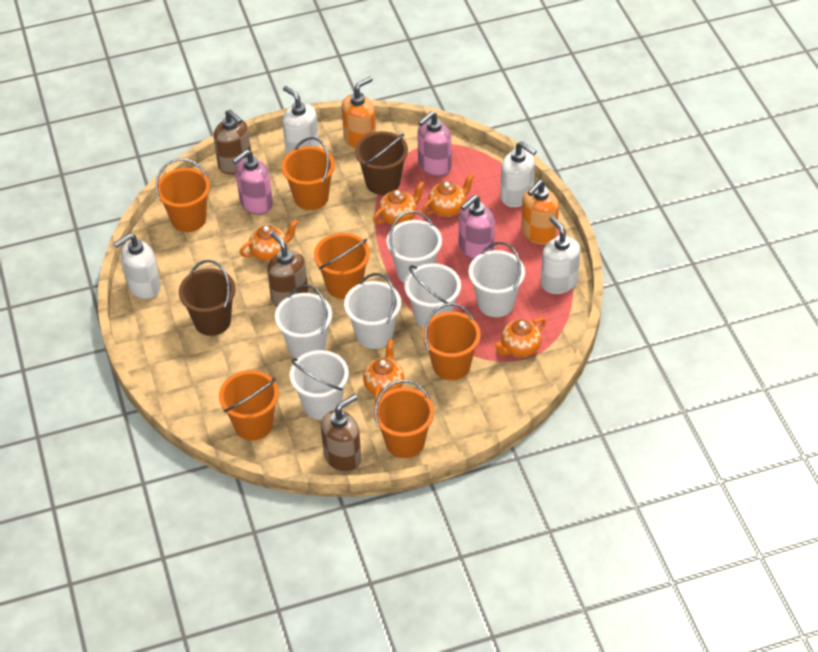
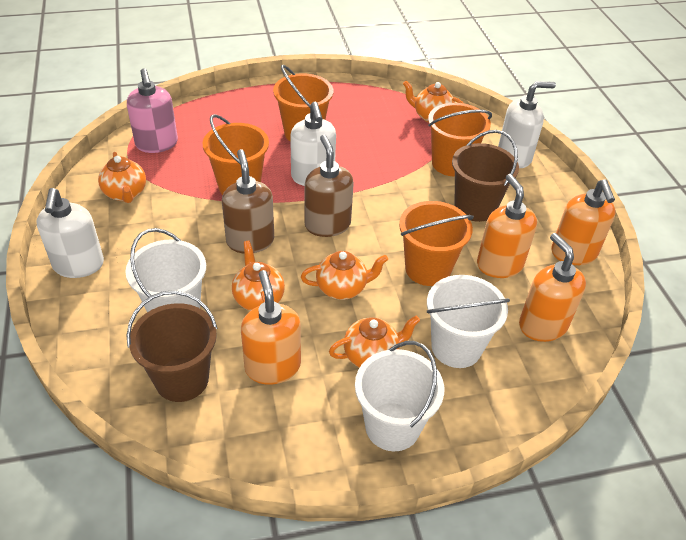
brown soap dispenser: 3 -> 2
orange bucket: 6 -> 4
orange soap dispenser: 2 -> 4
pink soap dispenser: 3 -> 1
white bucket: 6 -> 3
white soap dispenser: 4 -> 3

